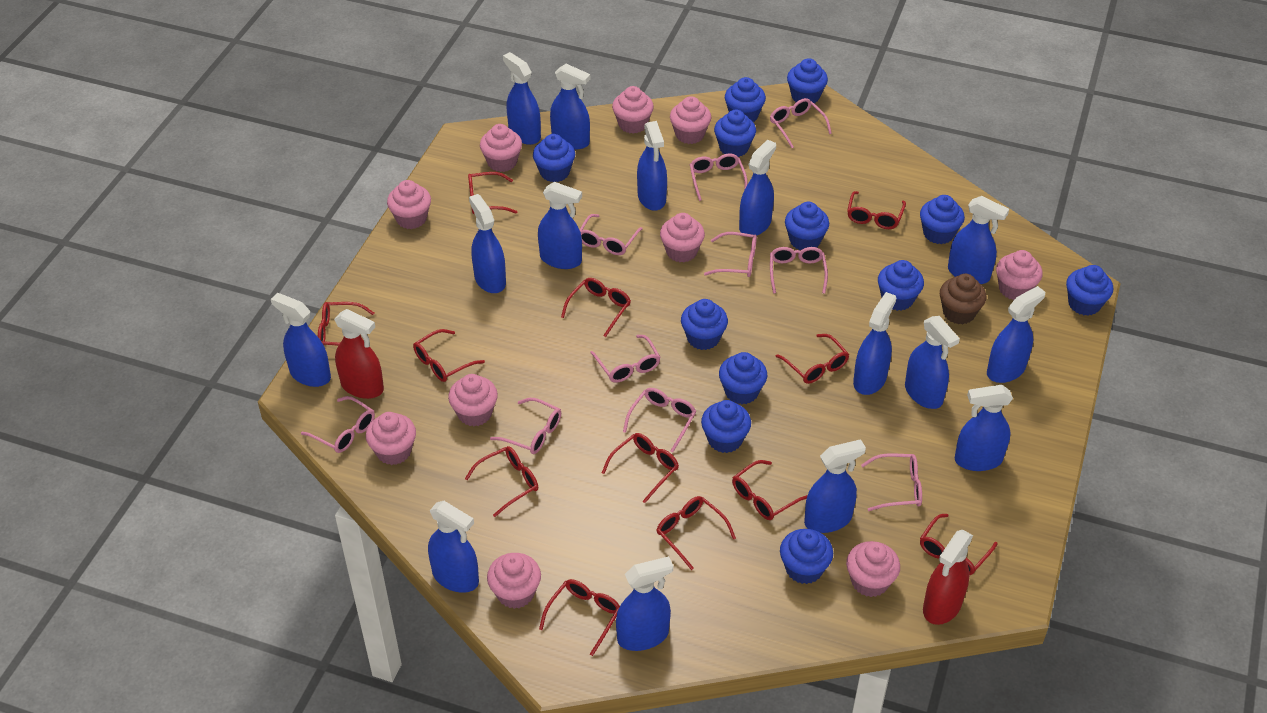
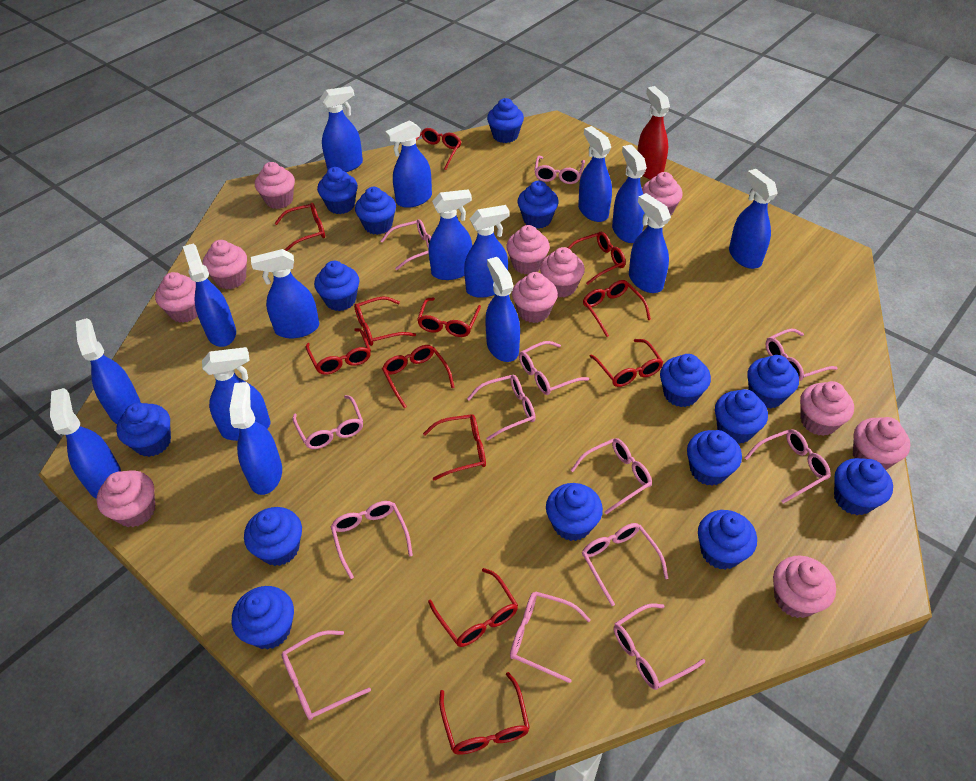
blue cupcake: 12 -> 15
brown cupcake: 1 -> 0
pink cupcake: 10 -> 11
pink glasses: 10 -> 13
red spray bottle: 2 -> 1

